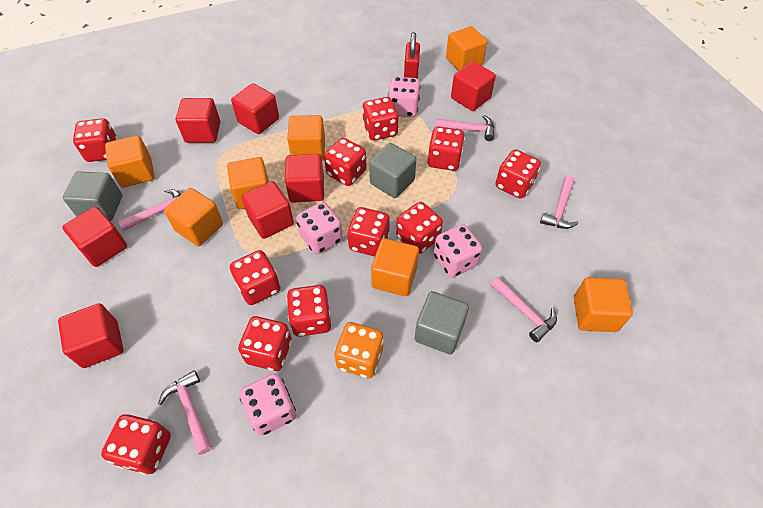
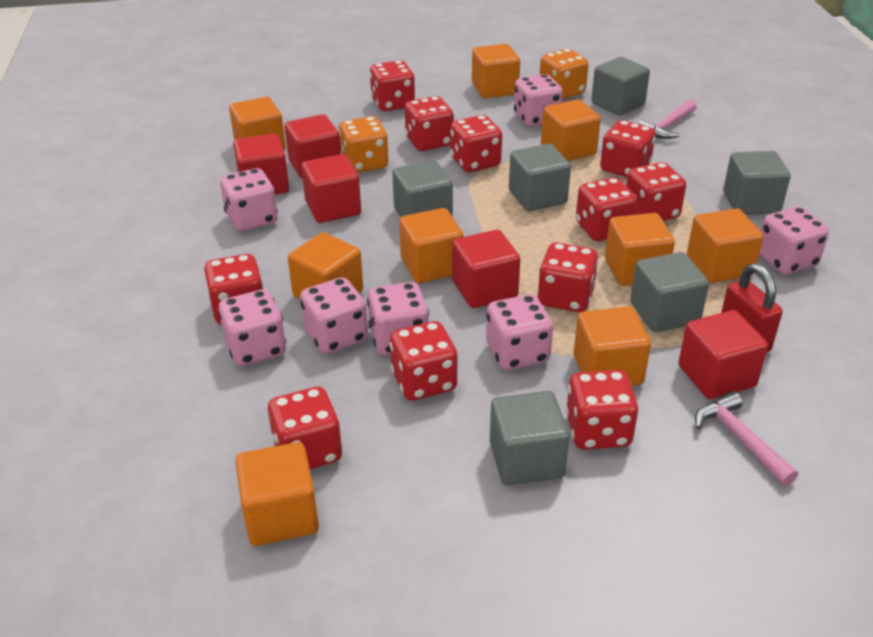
grey cube: 3 -> 6
orange cube: 7 -> 9
orange dice: 1 -> 2
pink dice: 4 -> 7
pink hammer: 5 -> 2
red cube: 7 -> 5

